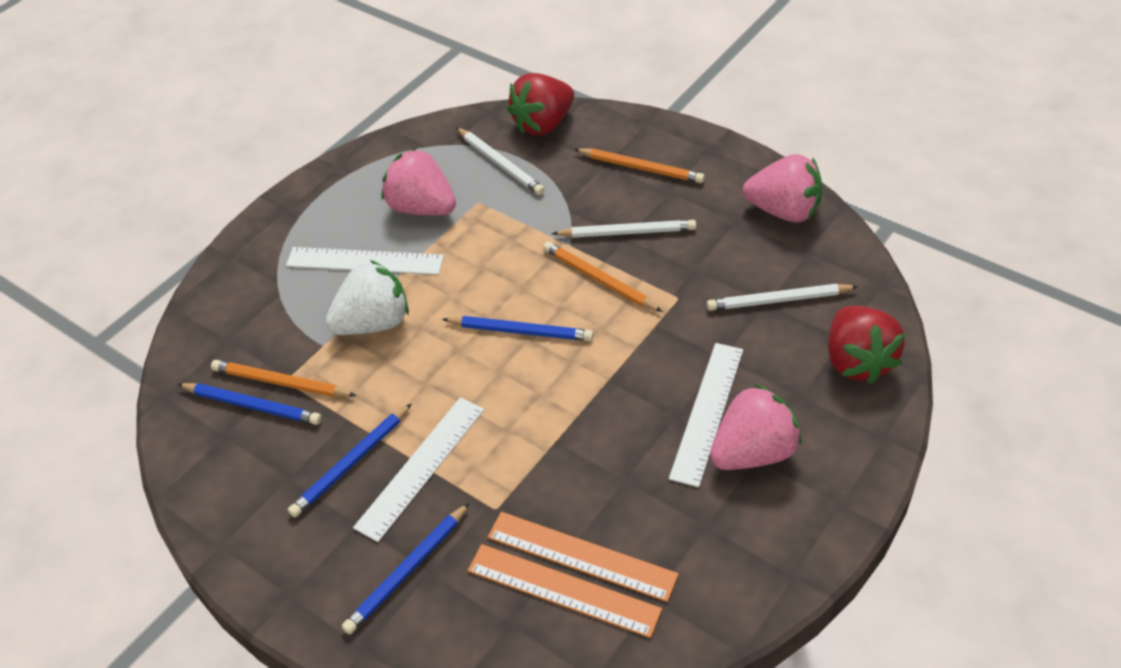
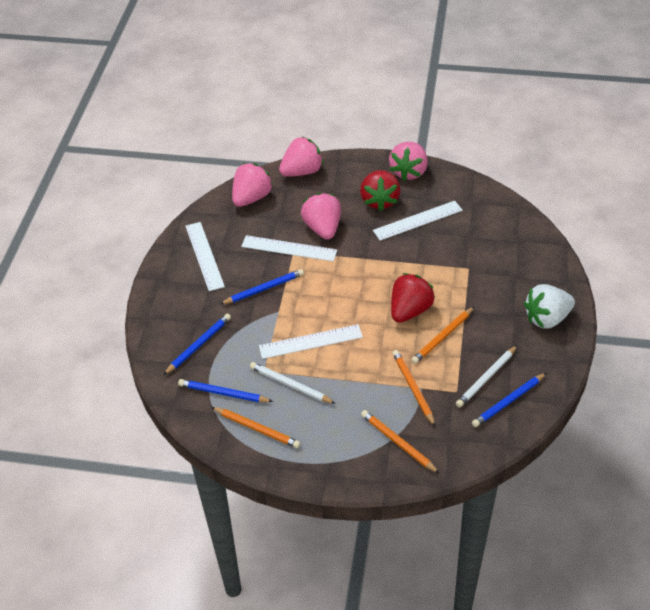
orange pencil: 3 -> 4
orange ruler: 2 -> 0
pink strawberry: 3 -> 4
white pencil: 3 -> 2
white ruler: 3 -> 4

